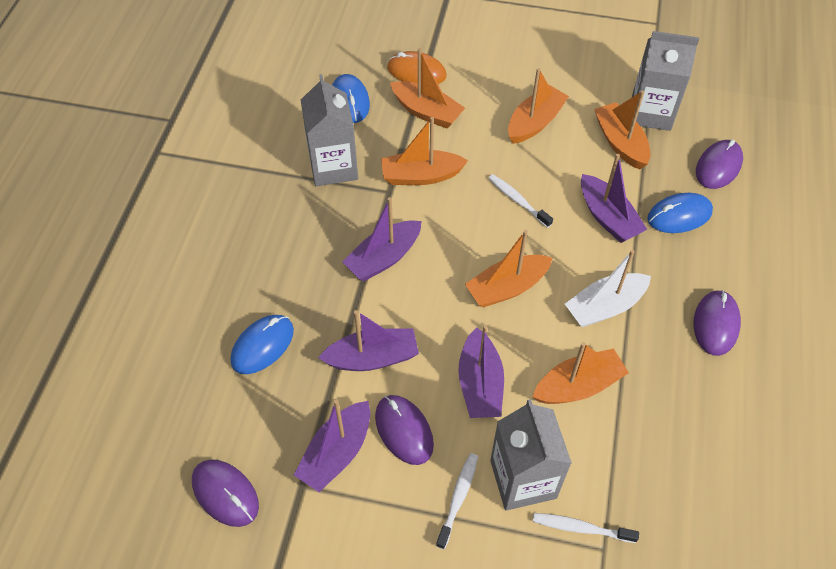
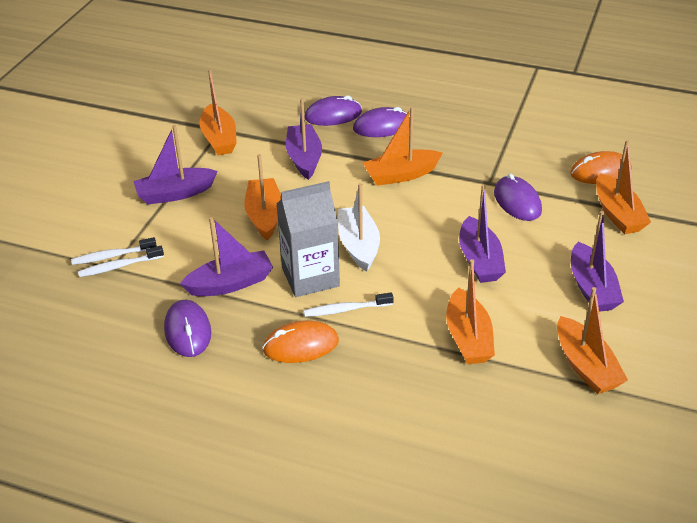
blue mouse: 3 -> 0
grey carton: 3 -> 1
orange mouse: 1 -> 2

